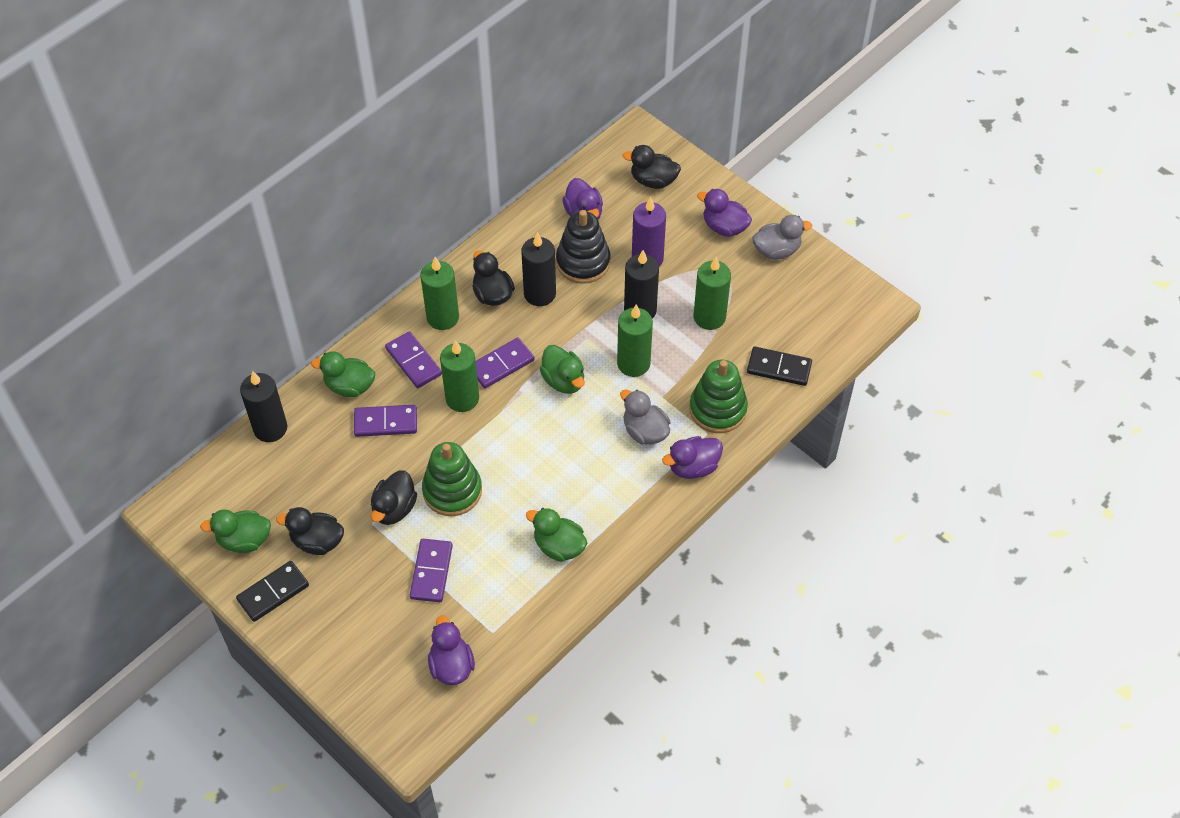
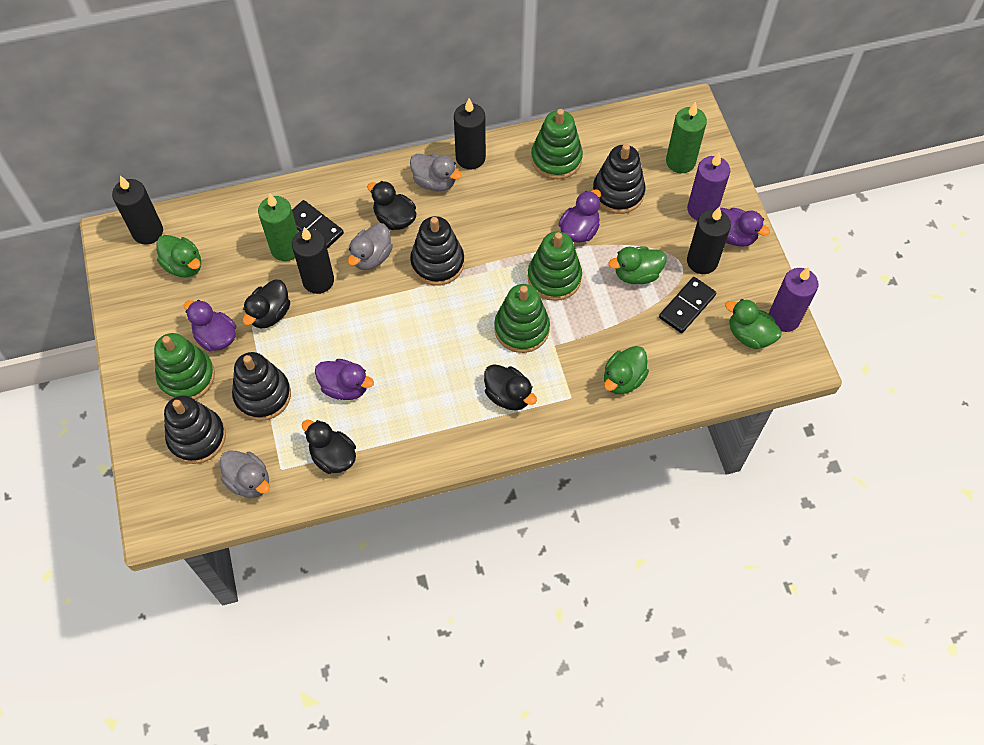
black candle: 3 -> 4
black stacking toy: 1 -> 4
green candle: 4 -> 2
green stacking toy: 2 -> 4
grey duck: 2 -> 3
purple candle: 1 -> 2
purple domino: 4 -> 0

